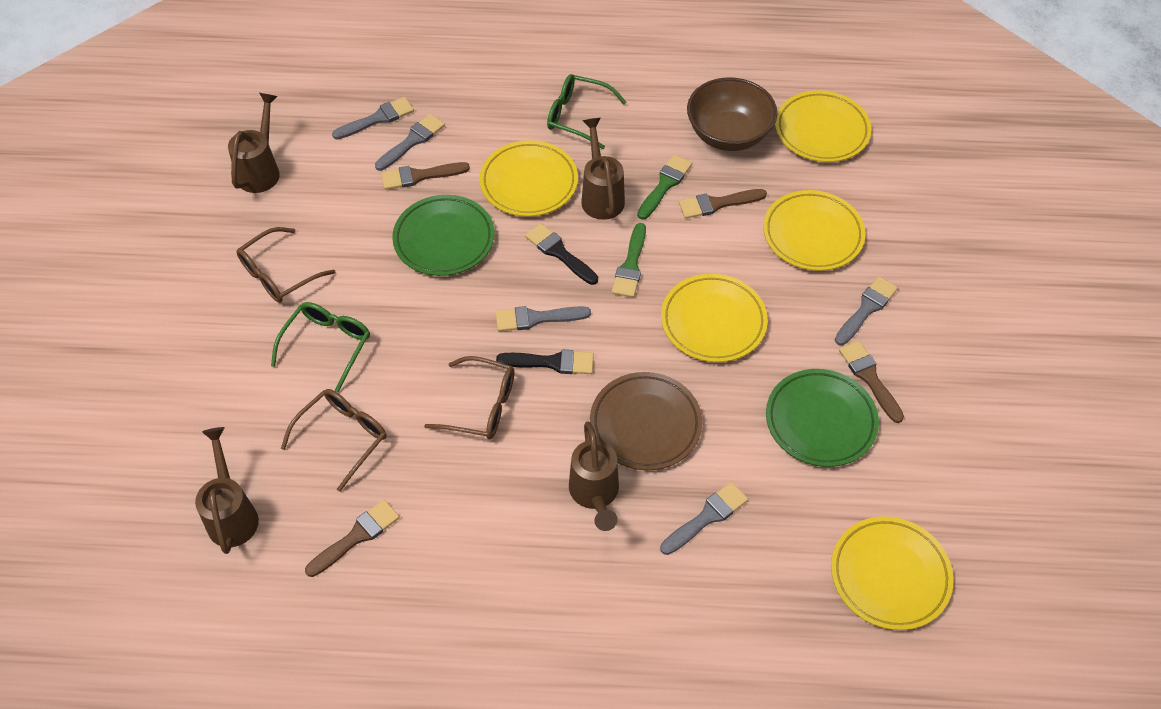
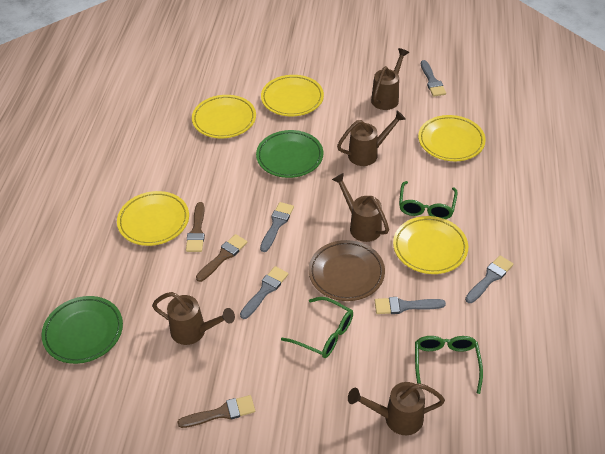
black brush: 2 -> 0
brown bowl: 1 -> 0
brown brush: 4 -> 3
brown glasses: 3 -> 0
brown watering can: 4 -> 5
green brush: 2 -> 0
green glasses: 2 -> 3

